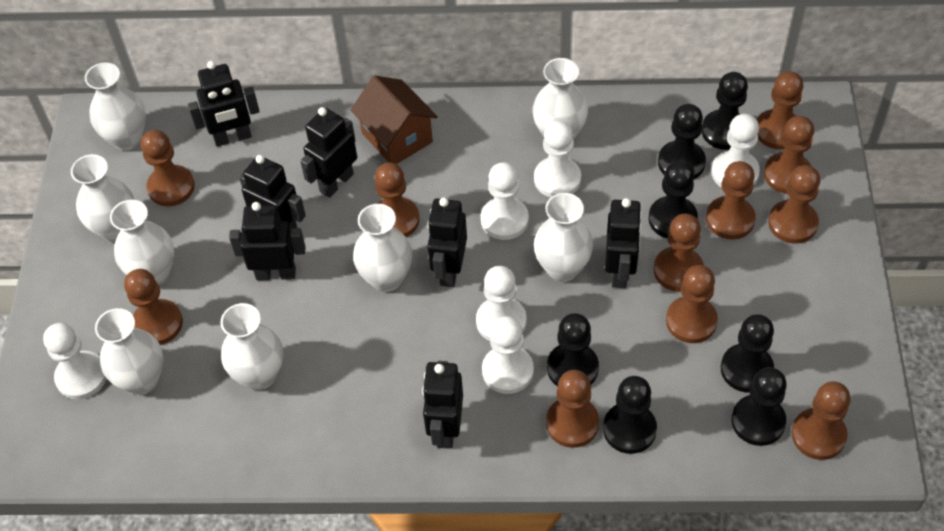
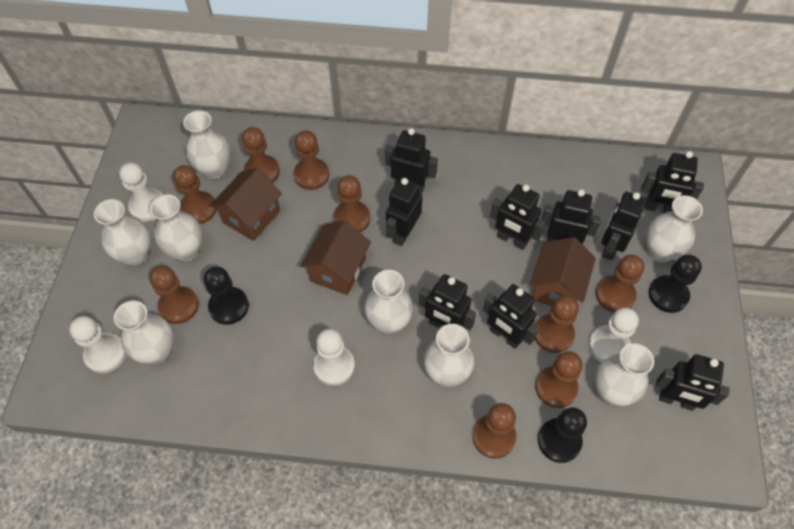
black pawn: 7 -> 3
black robot: 7 -> 9
brown house: 1 -> 3
brown pawn: 11 -> 9
white pawn: 6 -> 4

